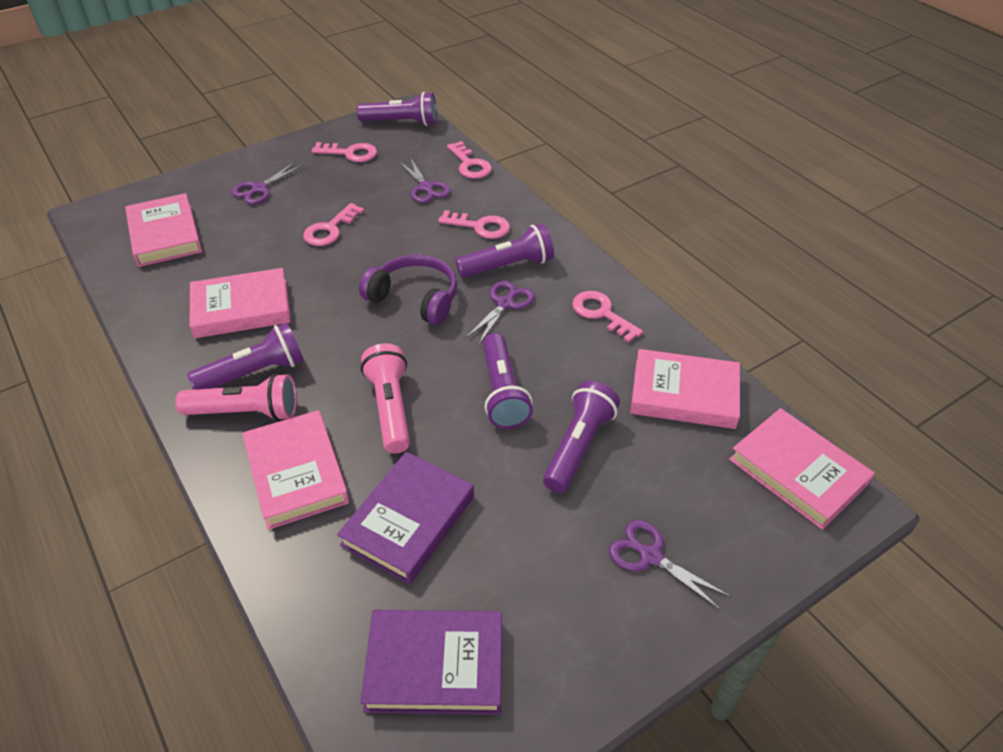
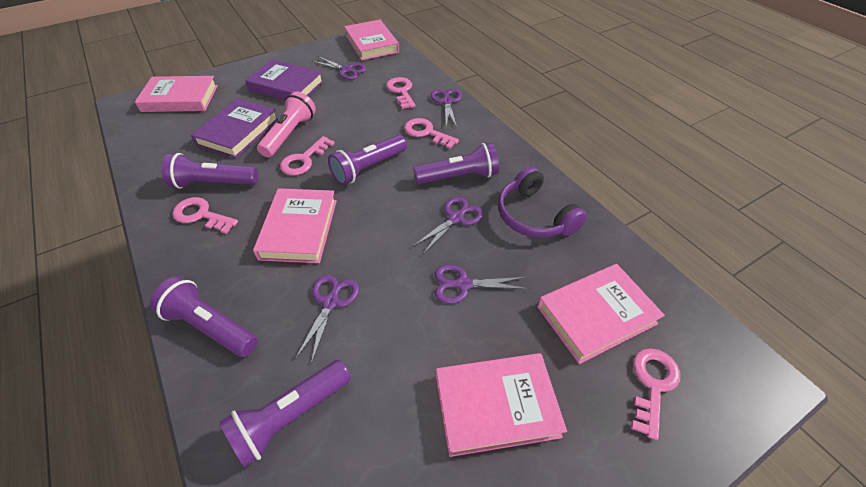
pink flashlight: 2 -> 1
purple scissors: 4 -> 5

